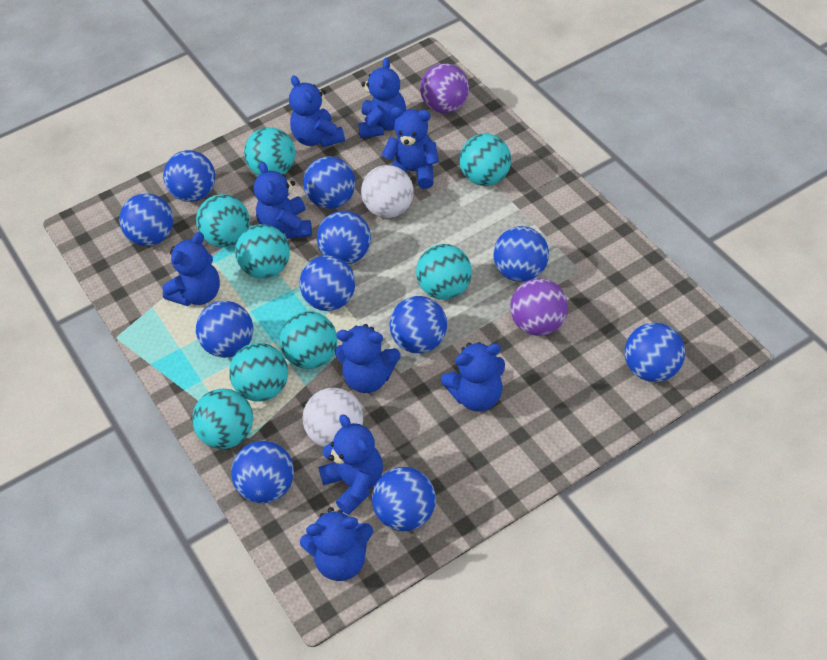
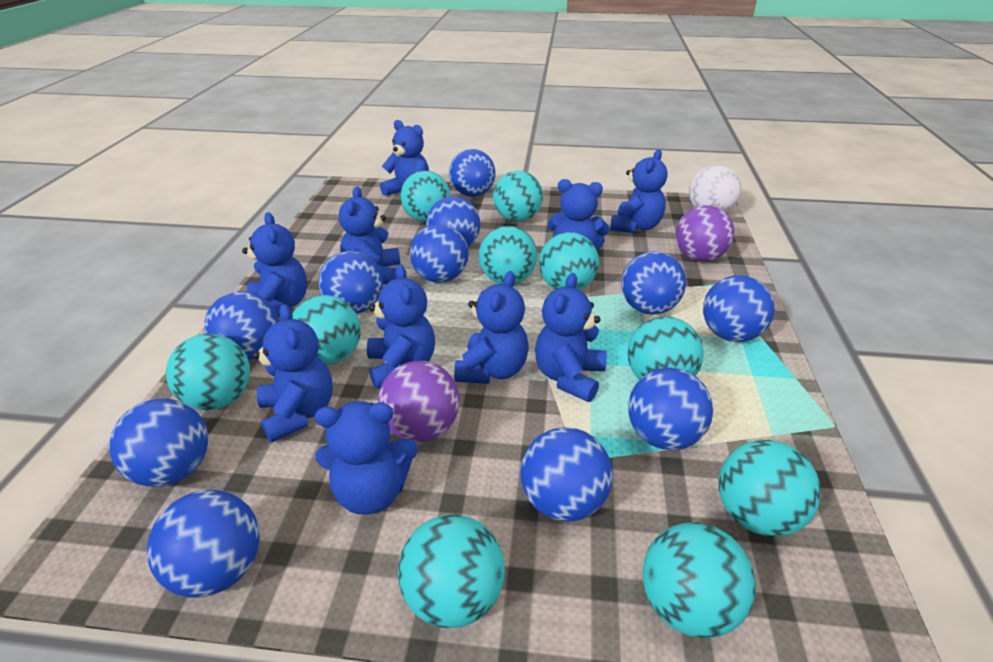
blue teddy bear: 9 -> 10
turquoise ball: 8 -> 10
white ball: 2 -> 1

